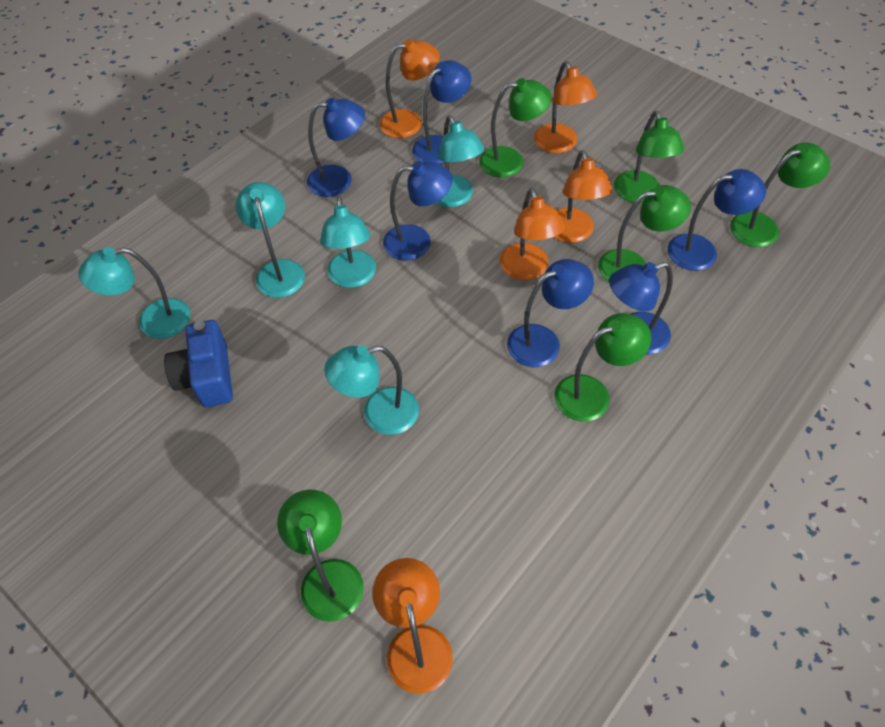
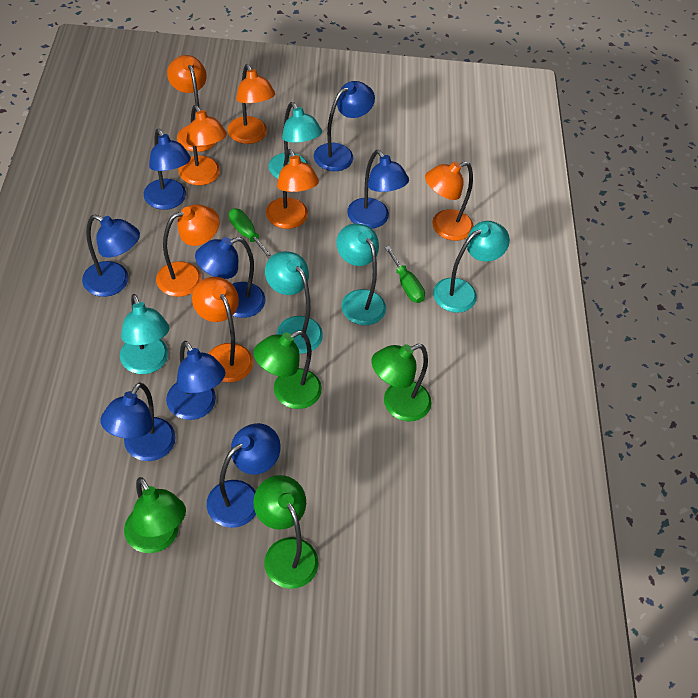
blue camera: 1 -> 0
blue lamp: 6 -> 8
green lamp: 6 -> 4
green screwdriver: 0 -> 2
orange lamp: 5 -> 7

